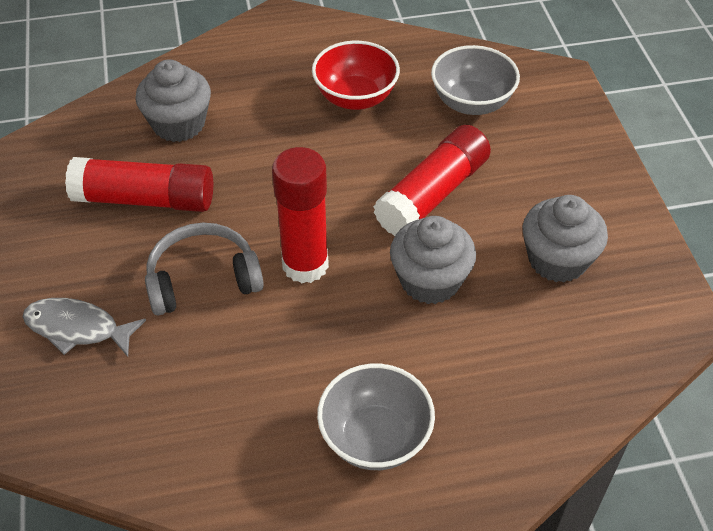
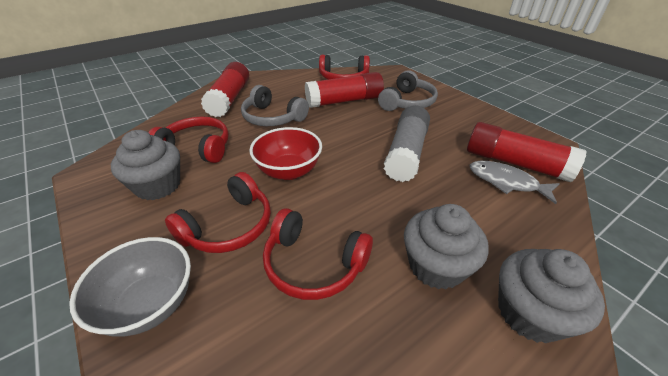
grey bowl: 2 -> 1
grey glue stick: 0 -> 1
grey headphones: 1 -> 2
red headphones: 0 -> 4

